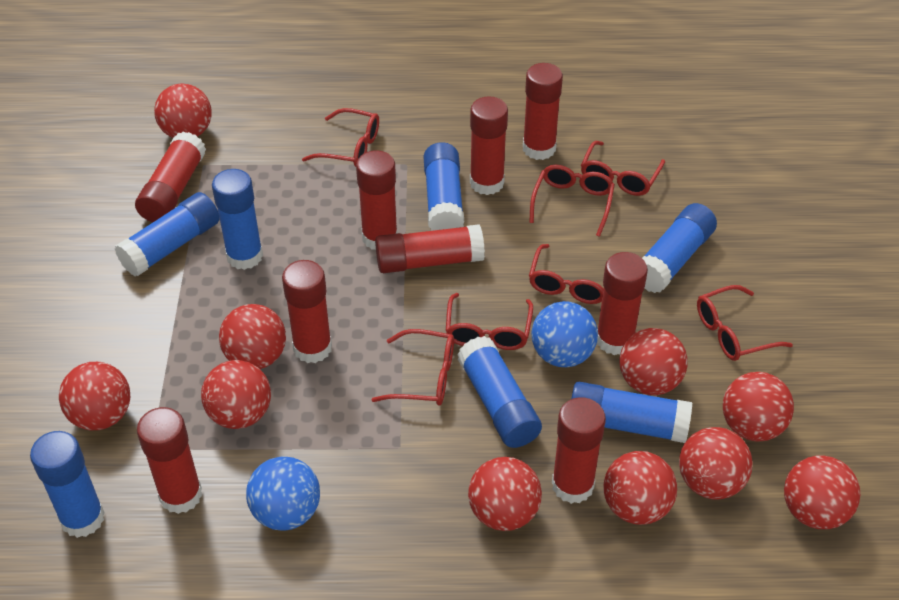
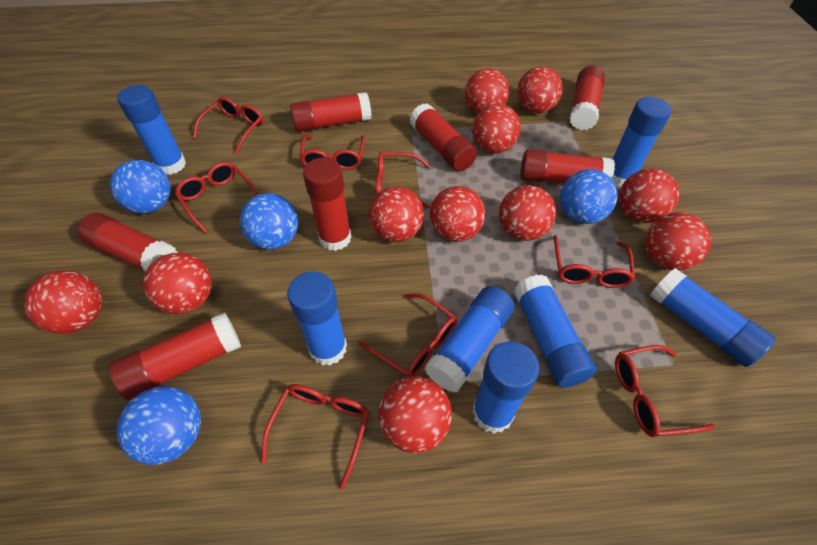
blue ball: 2 -> 4
red ball: 10 -> 11
red glasses: 7 -> 8
red glue stick: 9 -> 7

